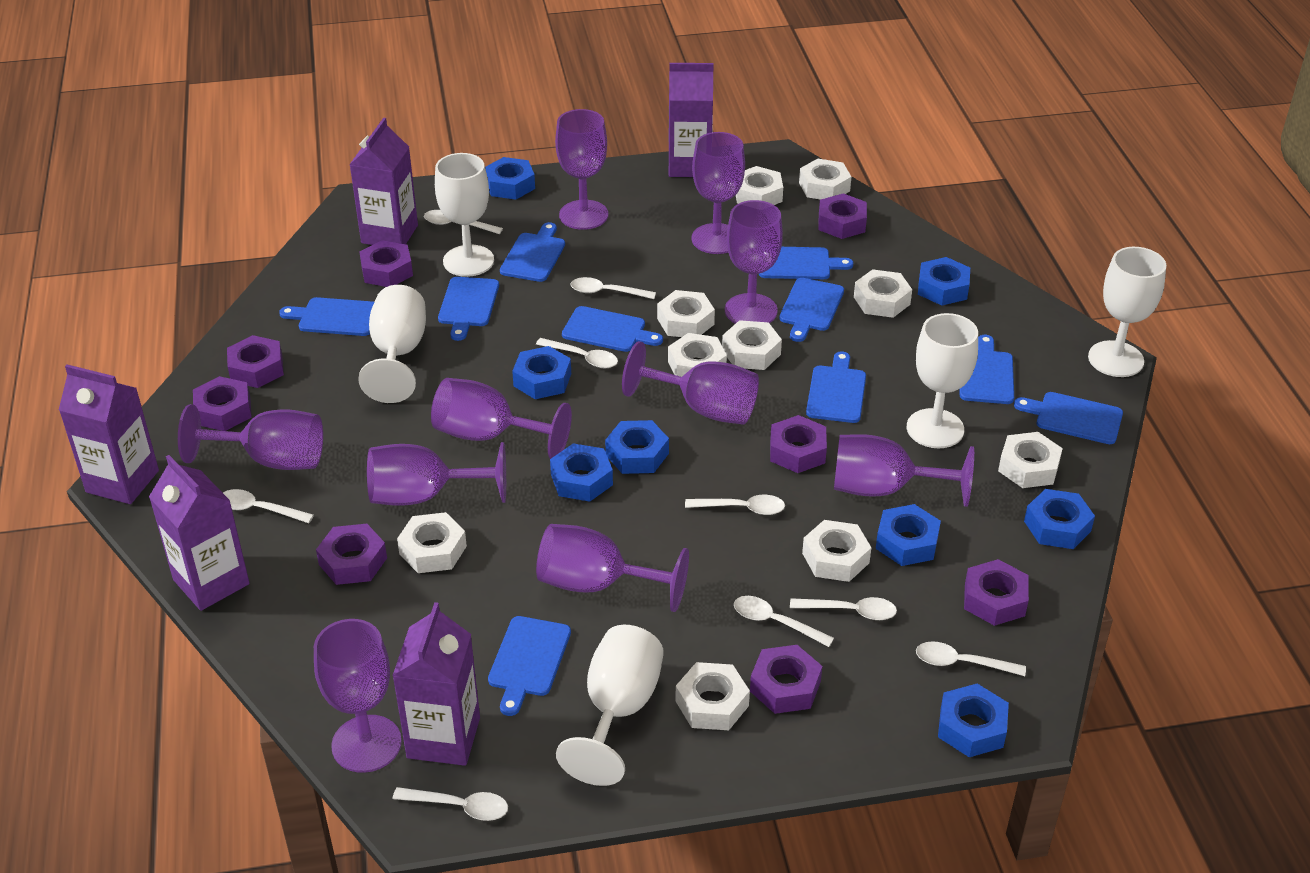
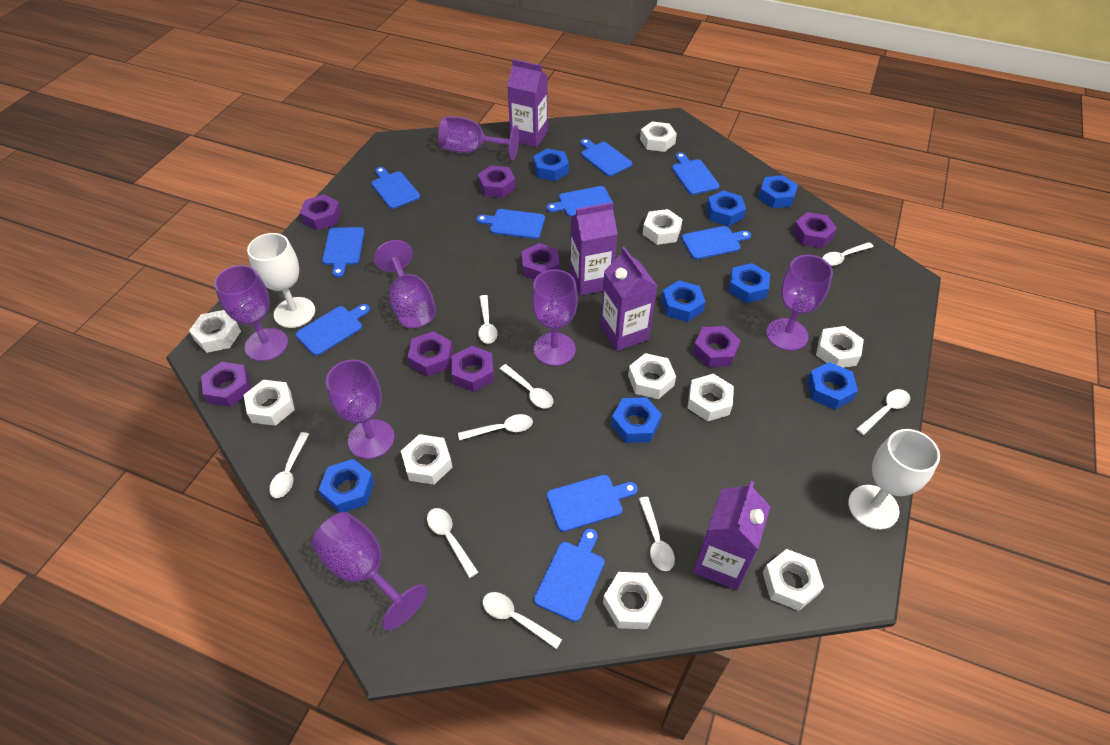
purple carton: 5 -> 4
purple goblet: 10 -> 7
white goblet: 5 -> 2

